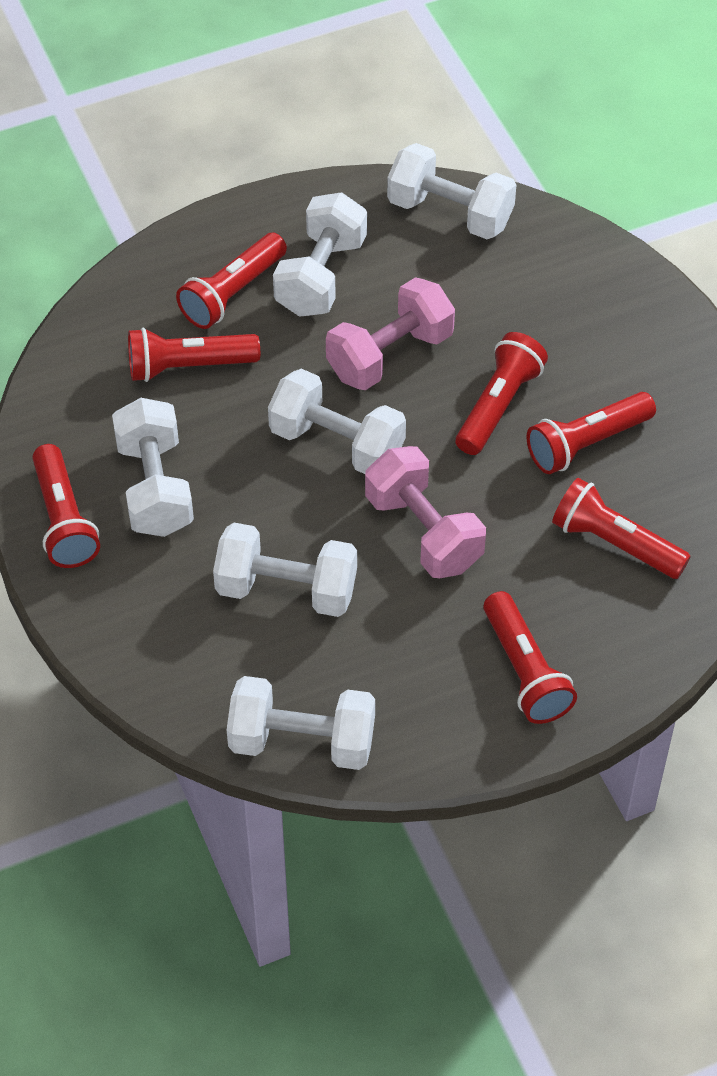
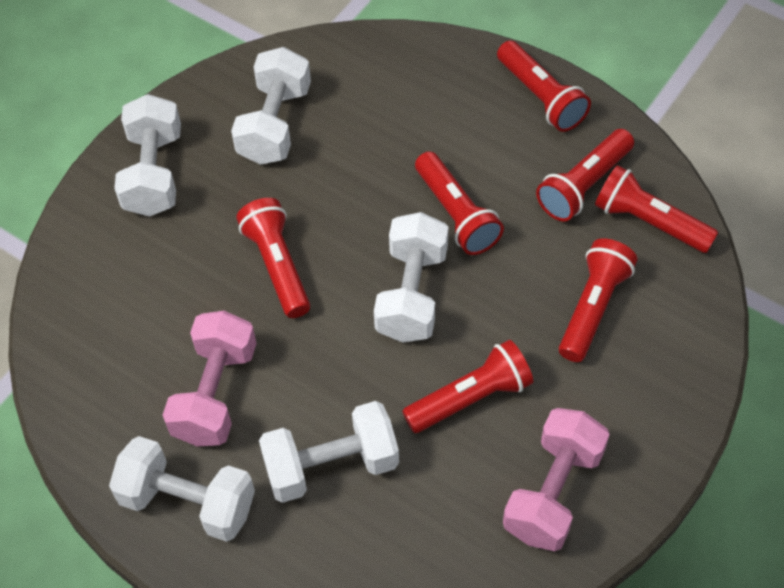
white dumbbell: 6 -> 5

